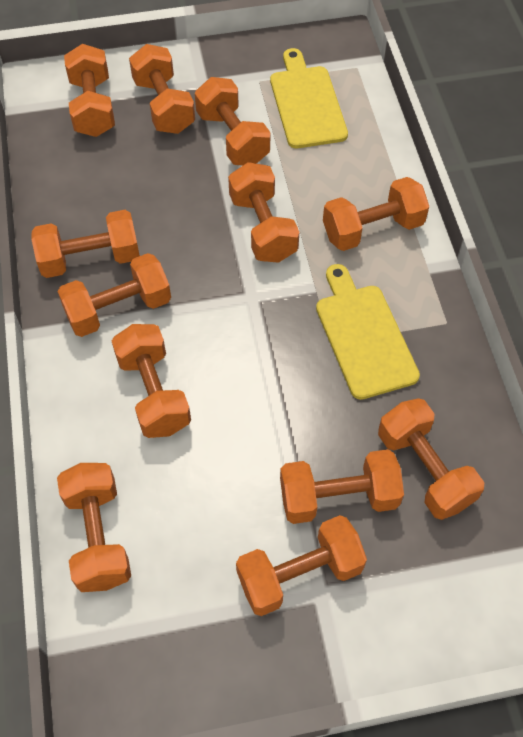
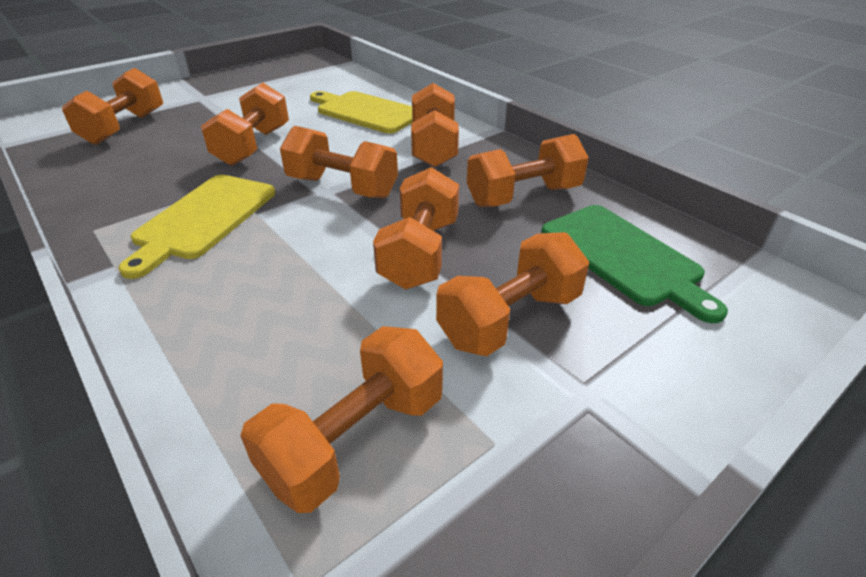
green cutting board: 0 -> 1
orange dumbbell: 12 -> 8

